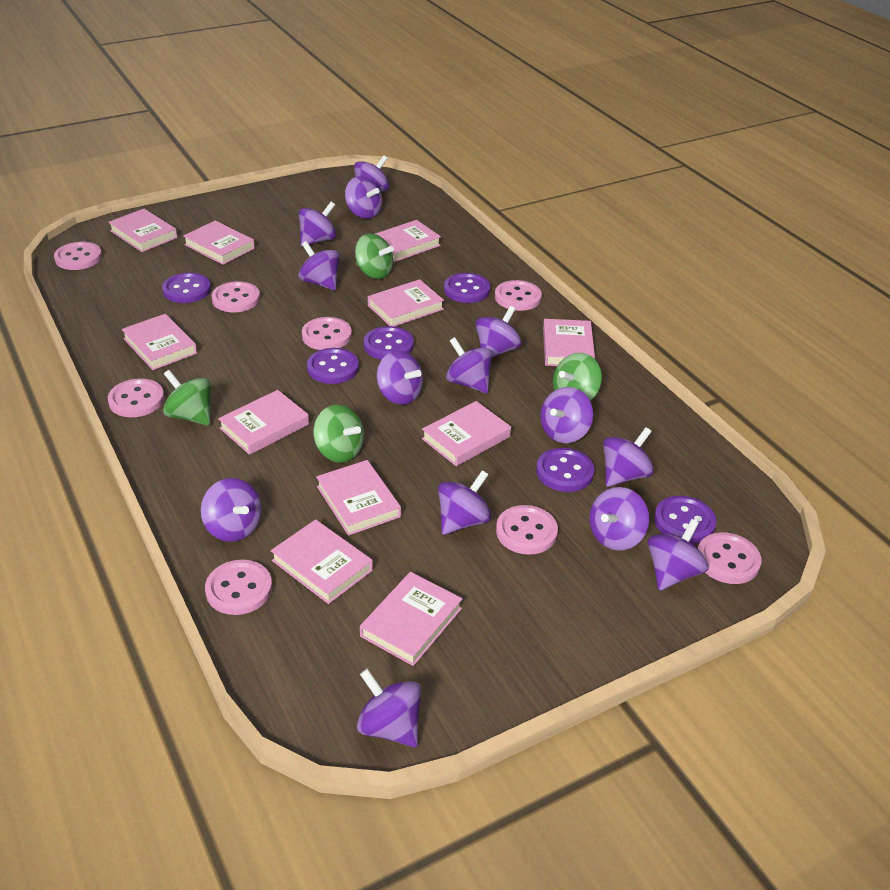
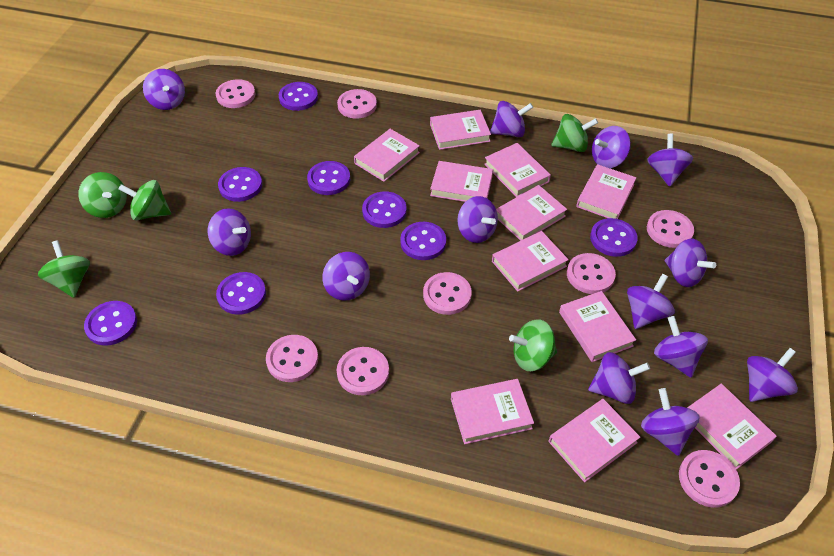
green spinning top: 4 -> 5
purple button: 6 -> 8
purple spinning top: 14 -> 13

